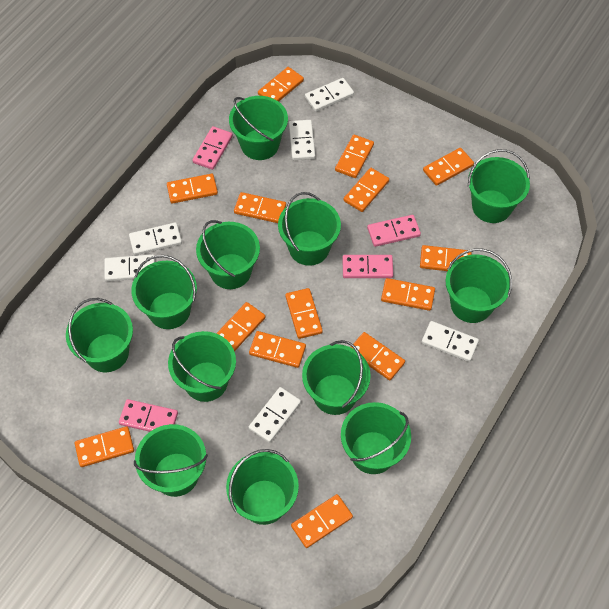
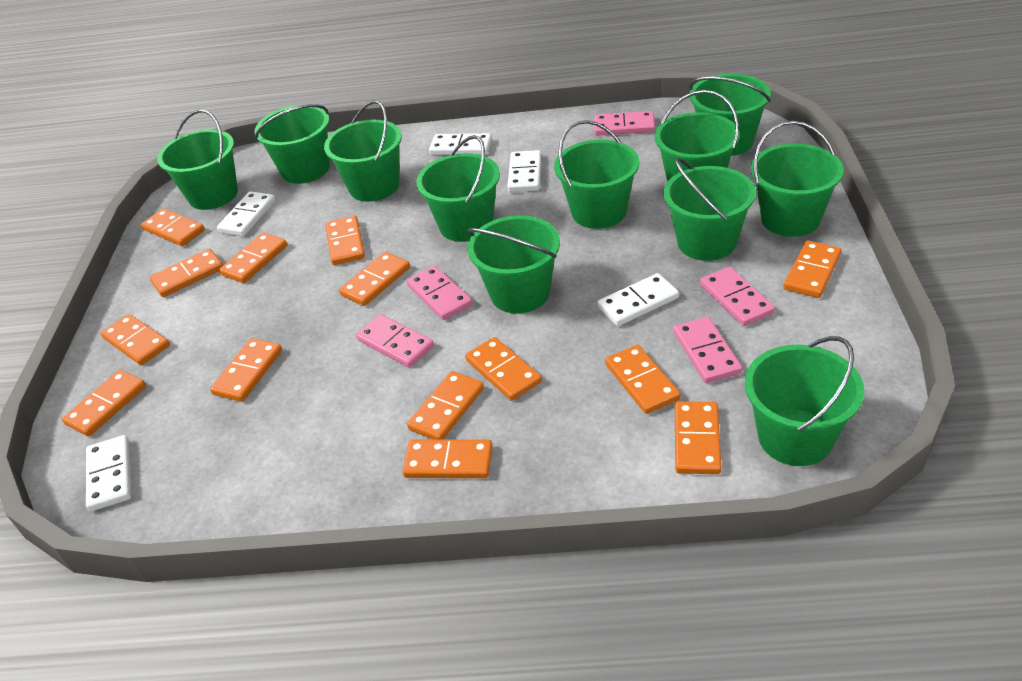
green bucket: 12 -> 11
pink domino: 4 -> 5
white domino: 6 -> 5

